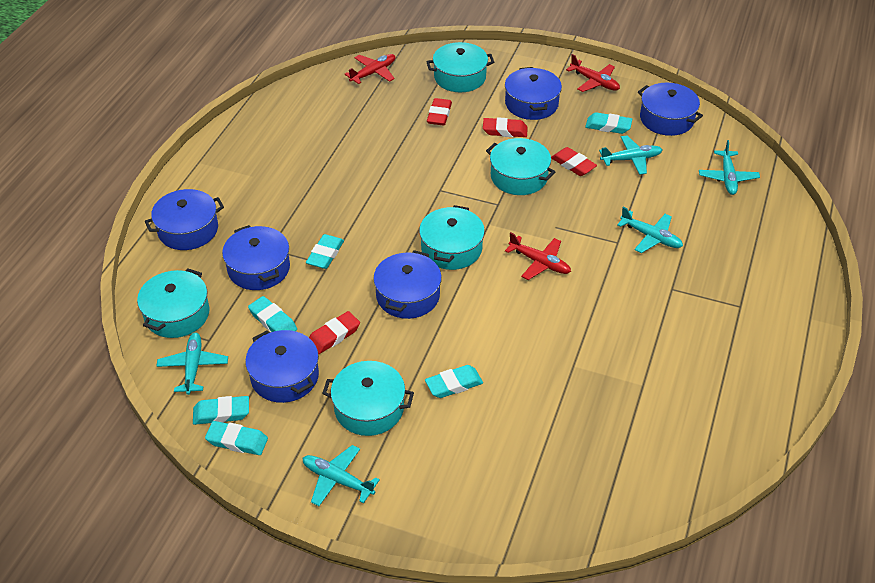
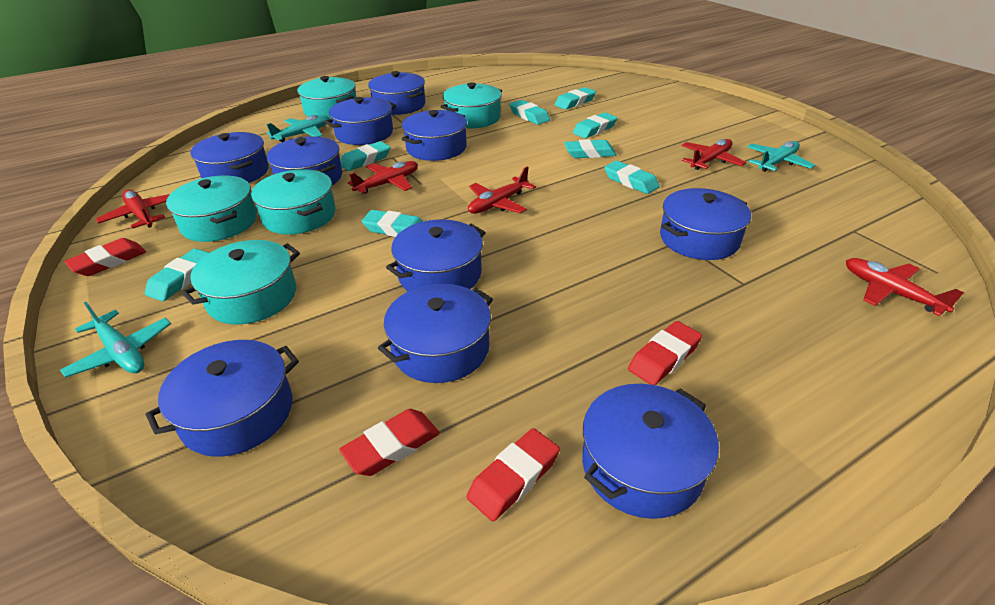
blue pot: 6 -> 10
red plane: 3 -> 5
turquoise eraser: 6 -> 8
turquoise plane: 5 -> 3

